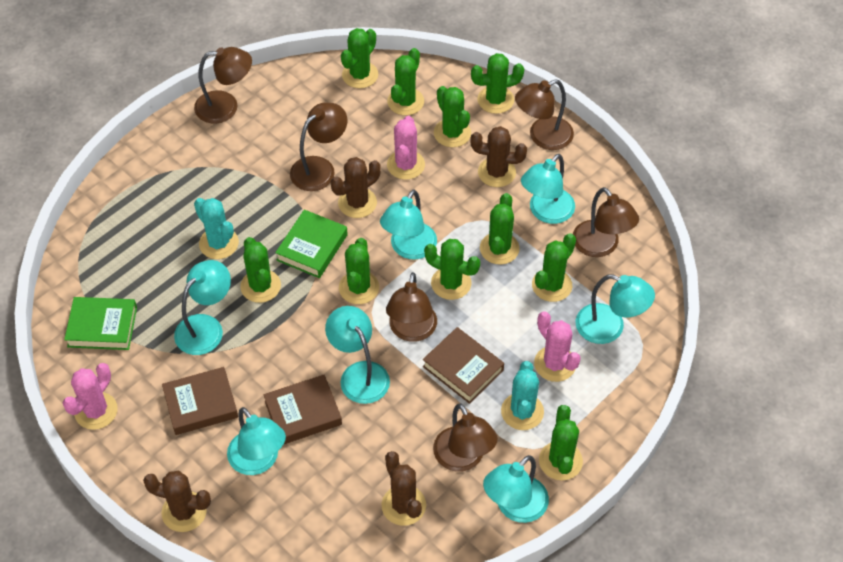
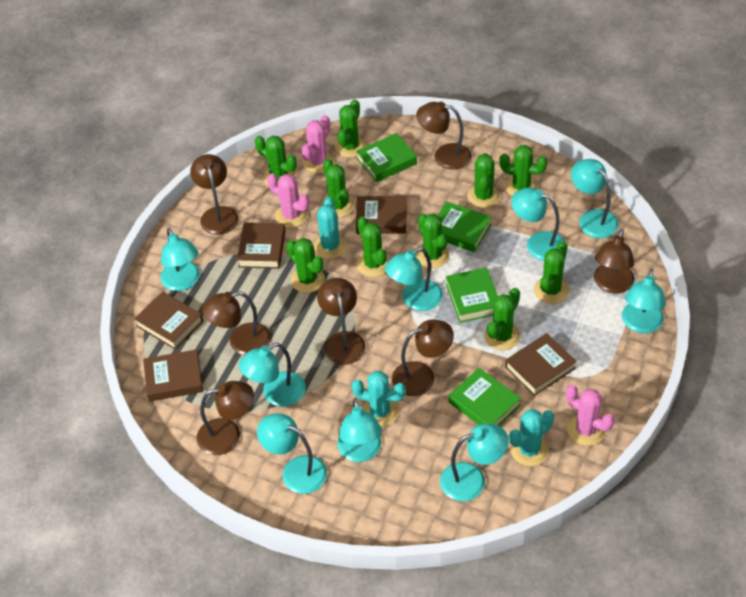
brown book: 3 -> 5
brown cactus: 4 -> 0
brown lamp: 6 -> 7
green book: 2 -> 4
turquoise cactus: 2 -> 3
turquoise lamp: 7 -> 9

